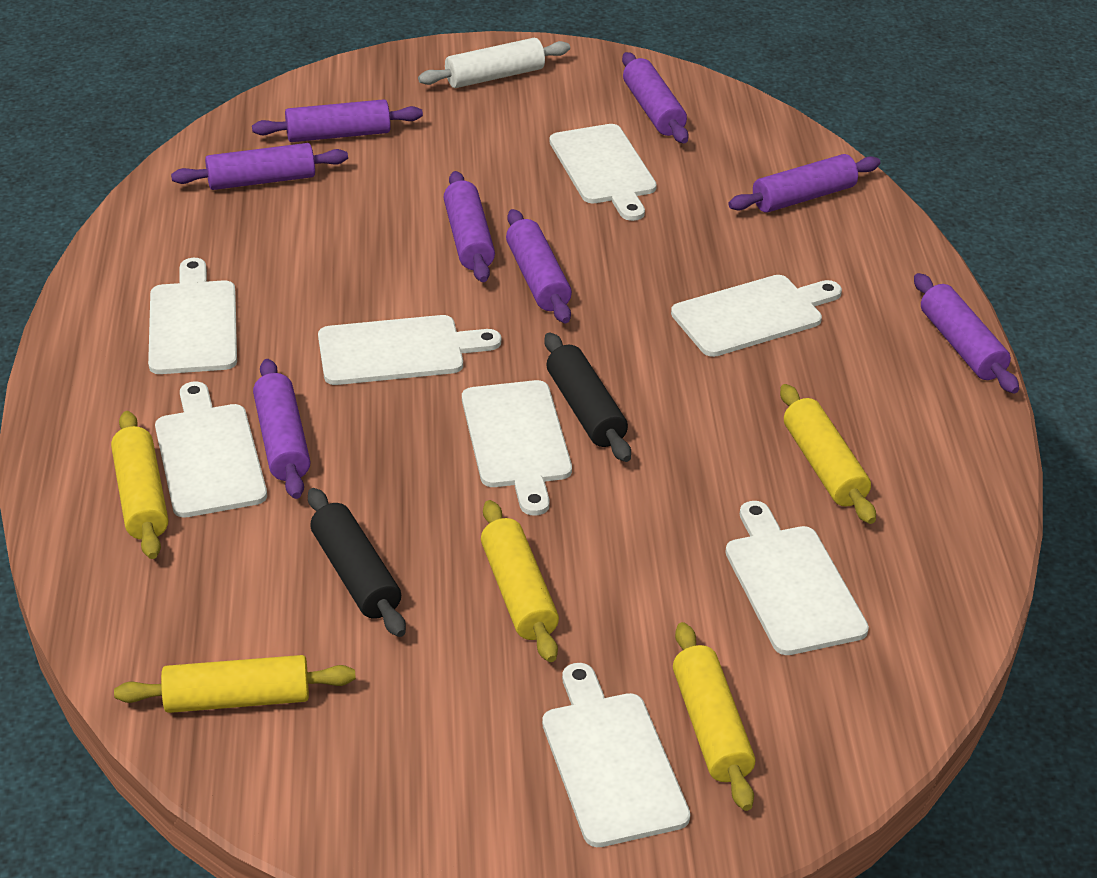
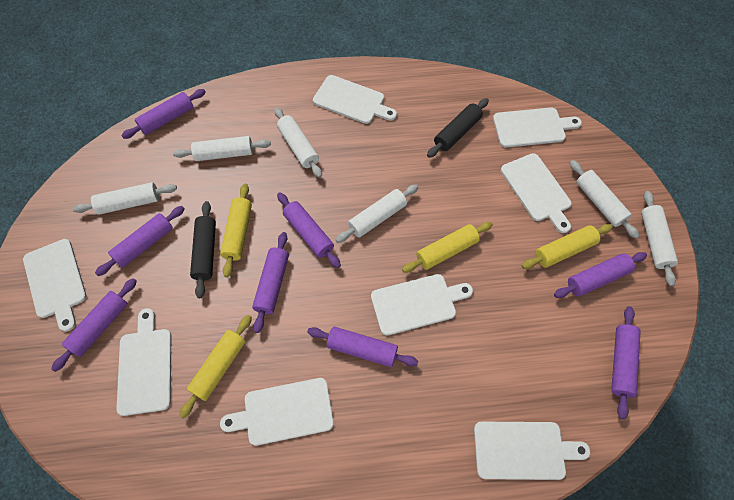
white rolling pin: 1 -> 6
yellow rolling pin: 5 -> 4

